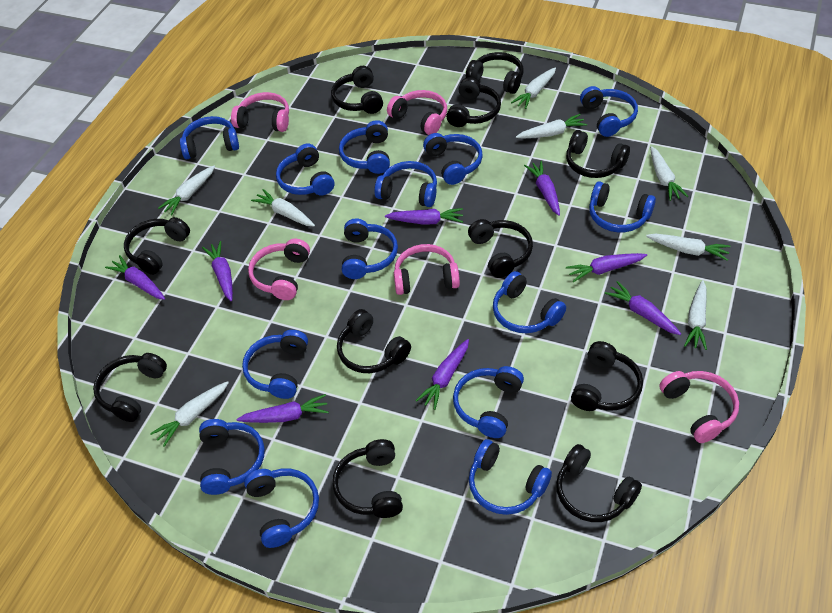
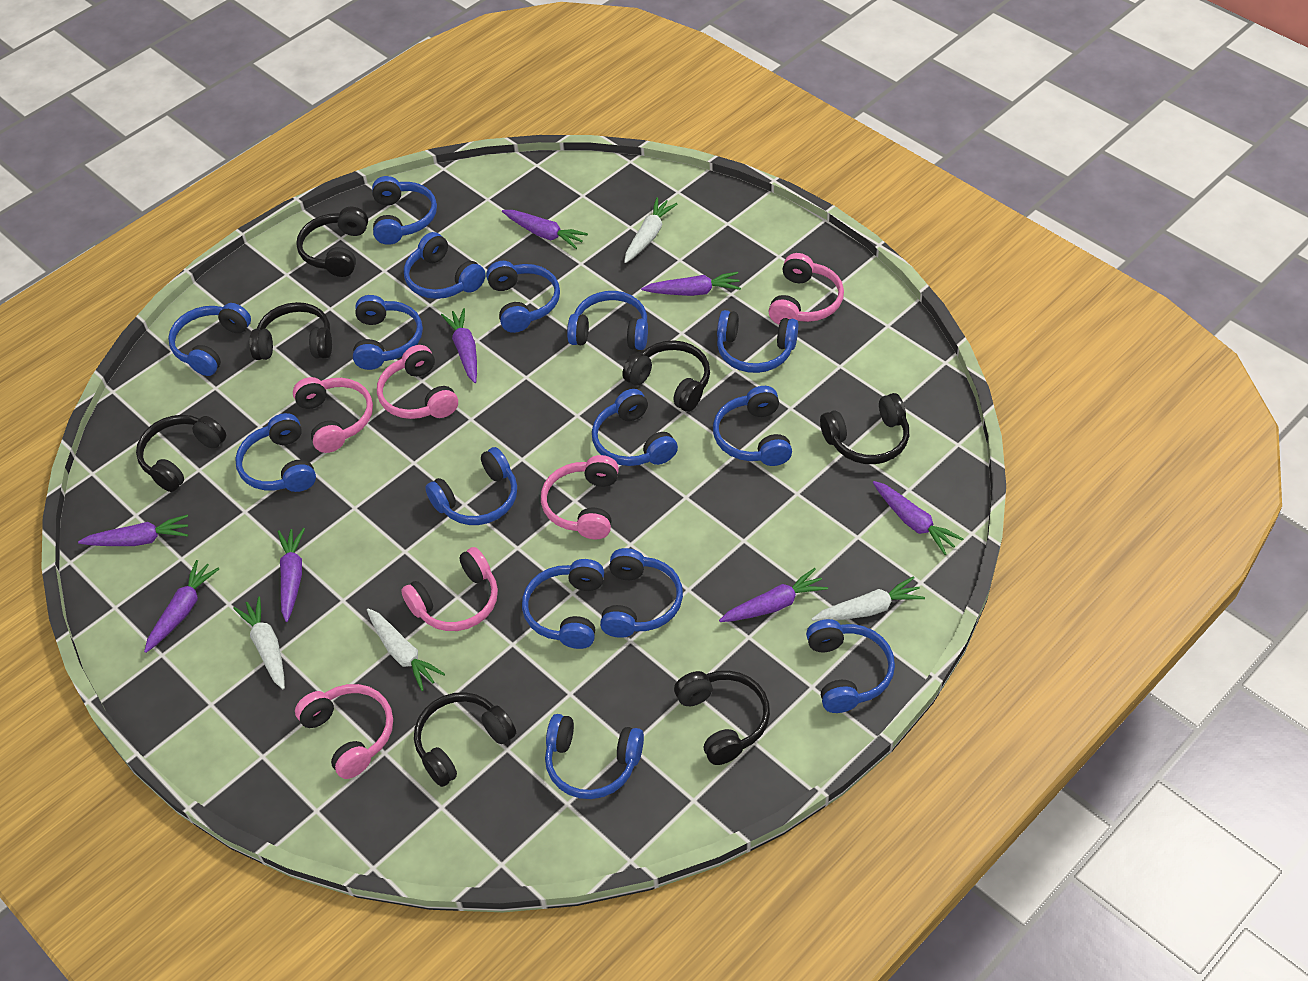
black headphones: 11 -> 7
blue headphones: 14 -> 15
pink headphones: 5 -> 6
white carrot: 8 -> 4

